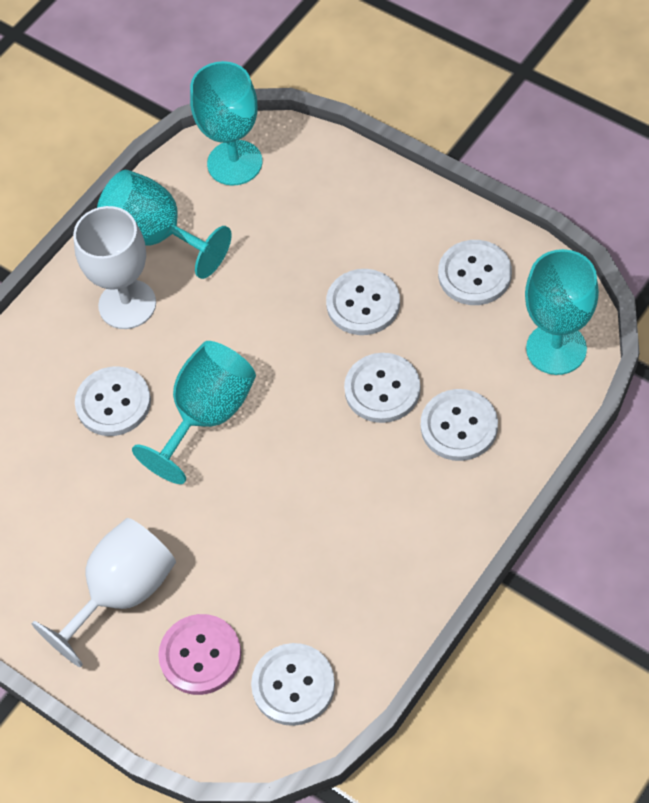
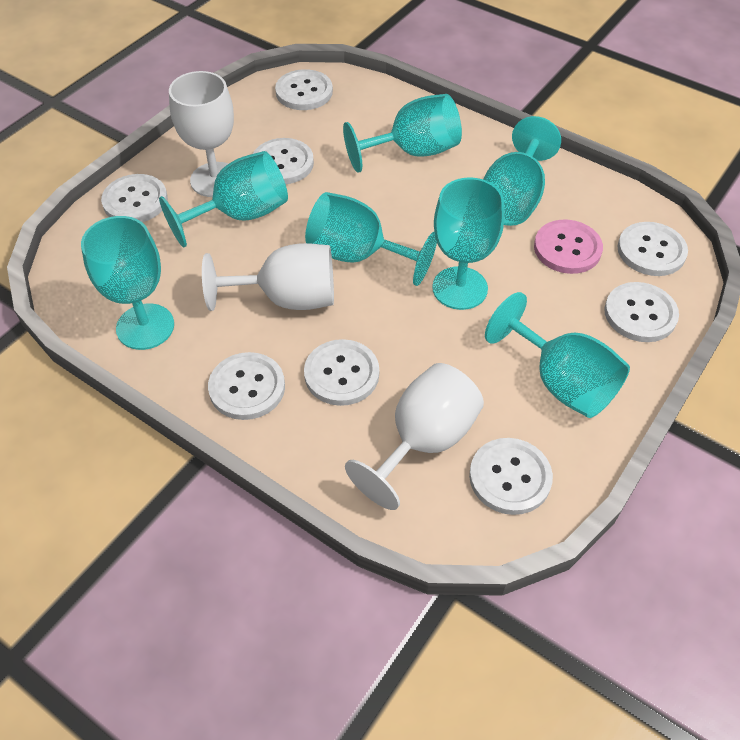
turquoise goblet: 4 -> 7
white button: 6 -> 8
white goblet: 2 -> 3

